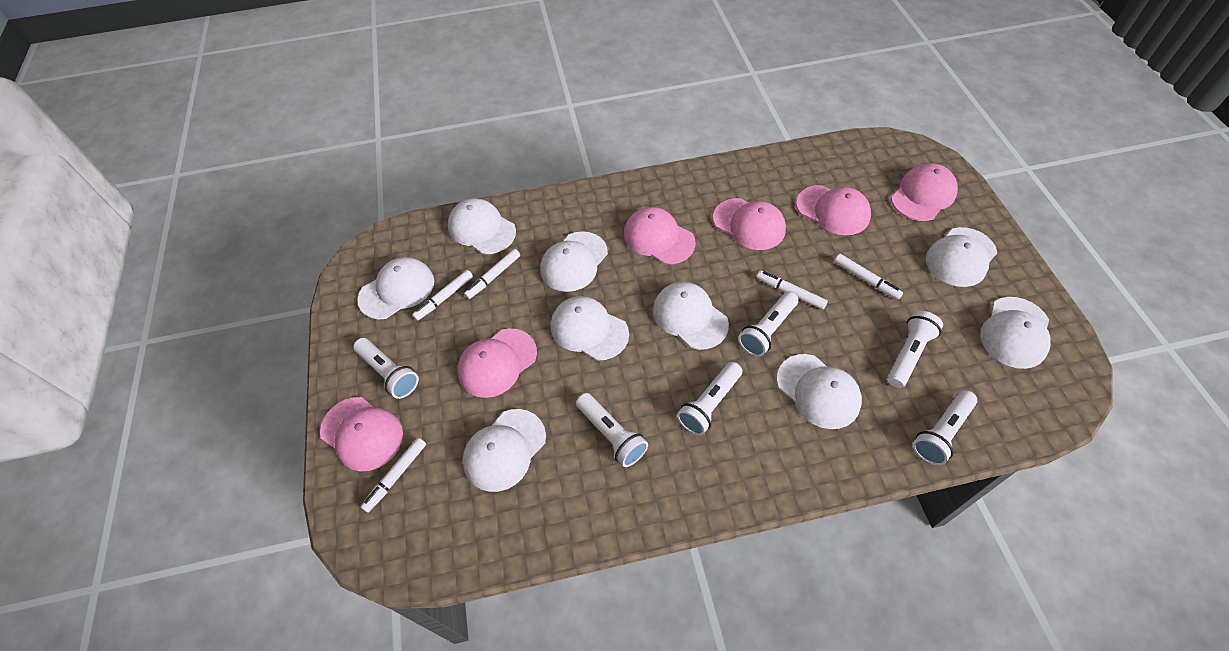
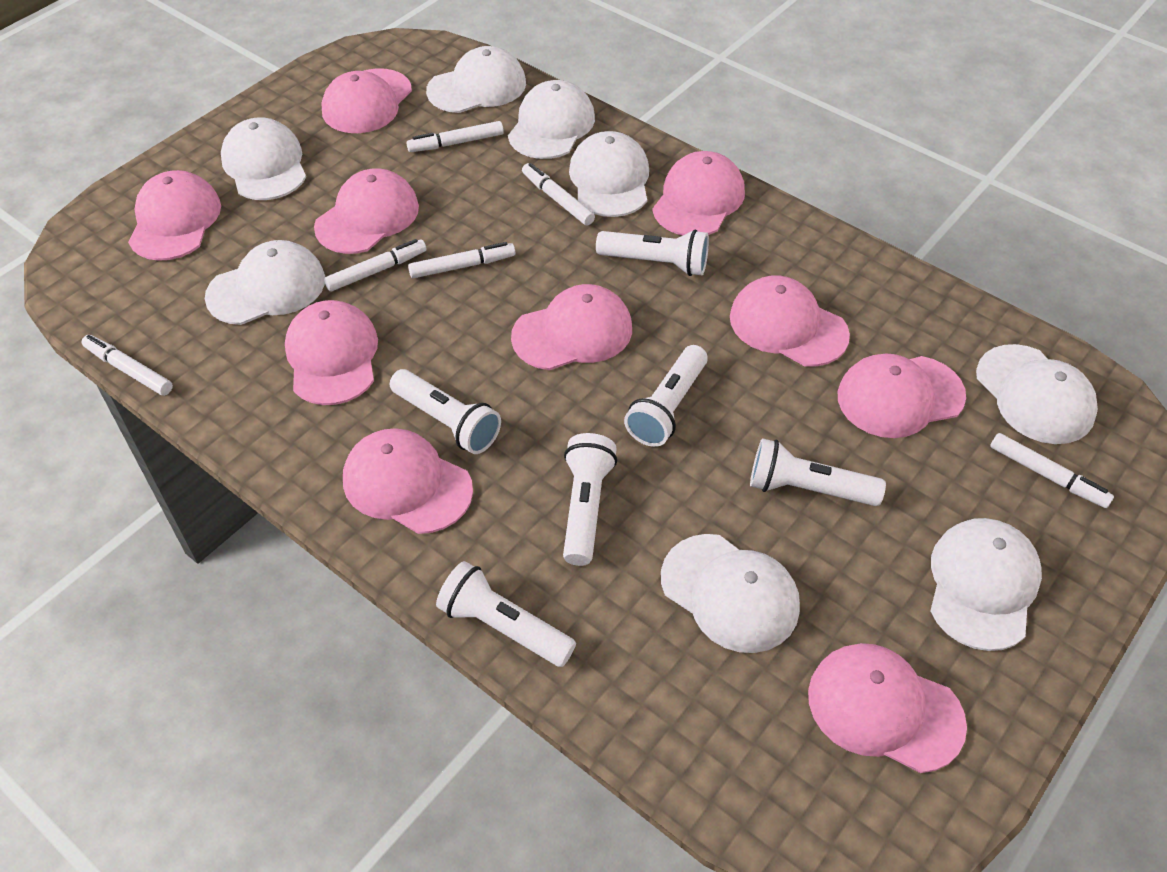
pink cap: 6 -> 10
white cap: 9 -> 8
white marker: 5 -> 6

